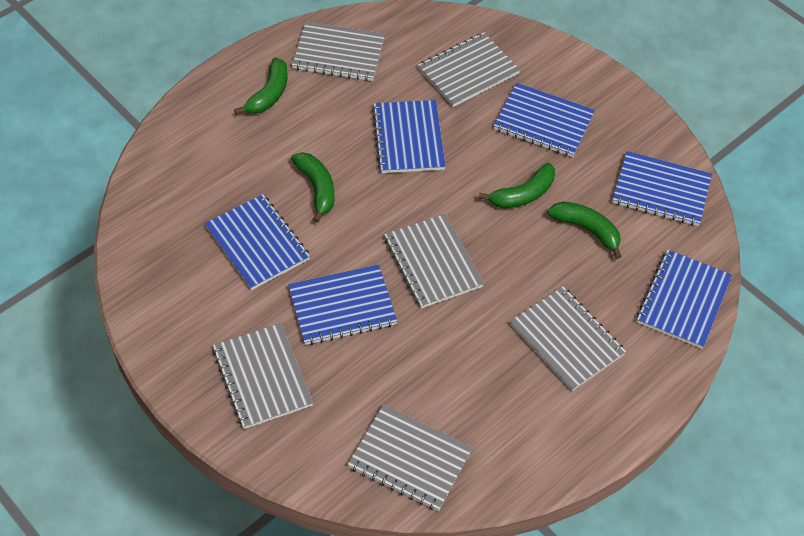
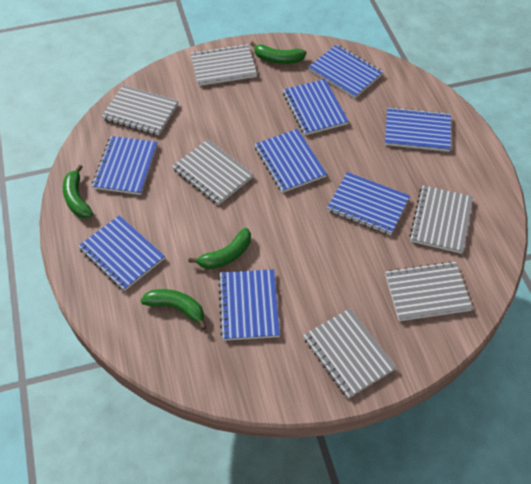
blue notebook: 6 -> 8

